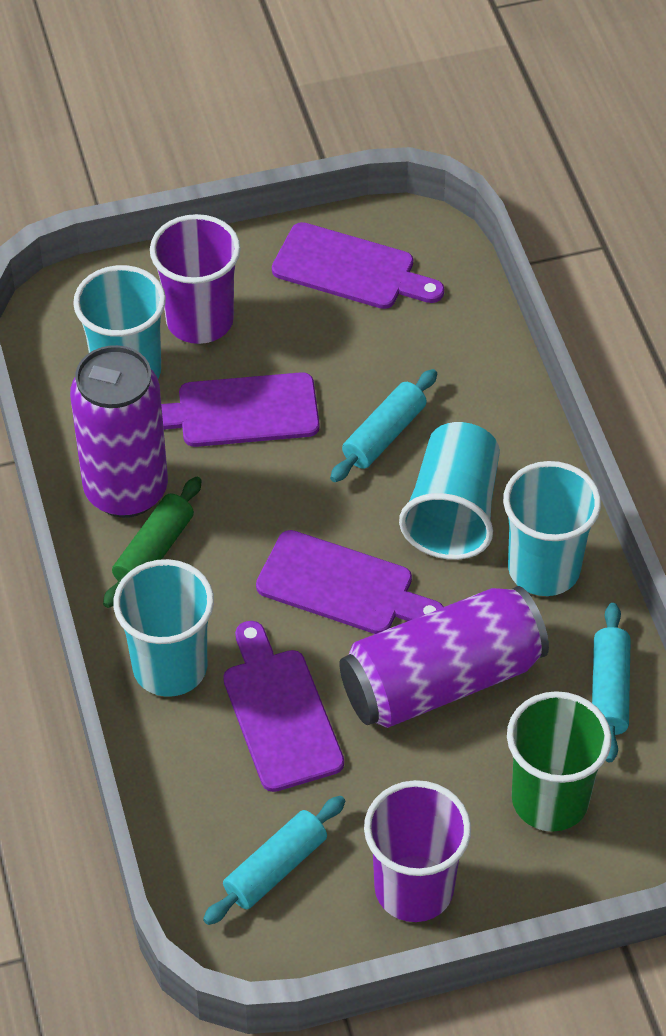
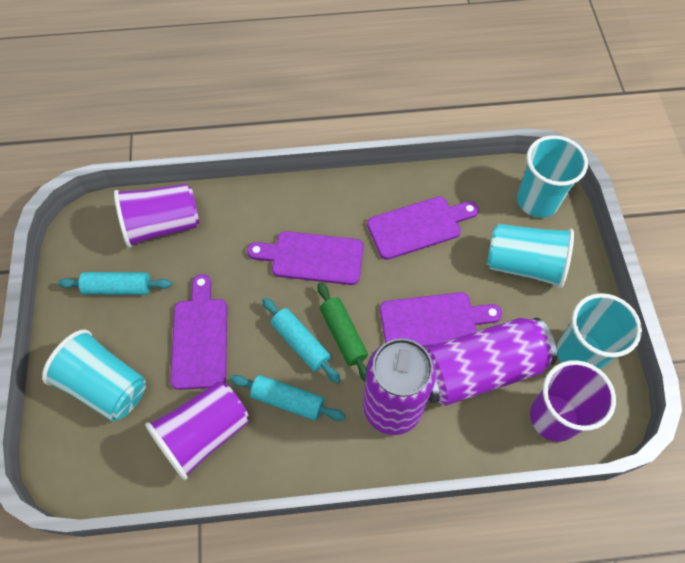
green cup: 1 -> 0
purple cup: 2 -> 3

